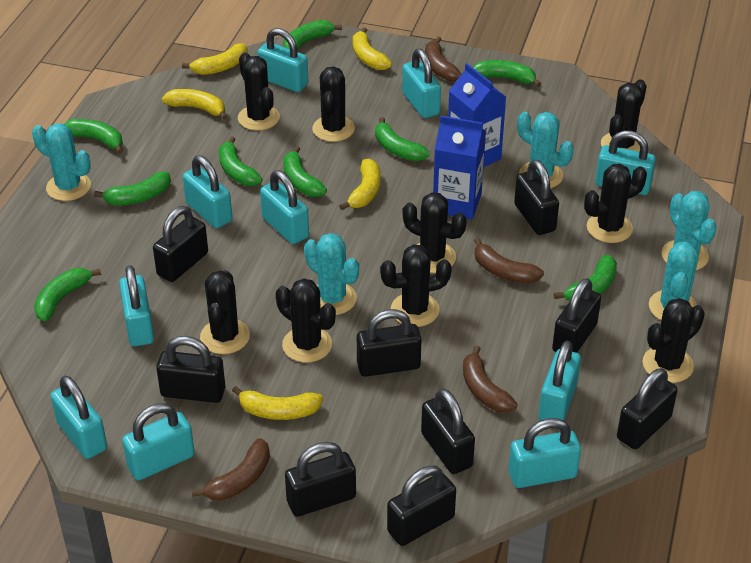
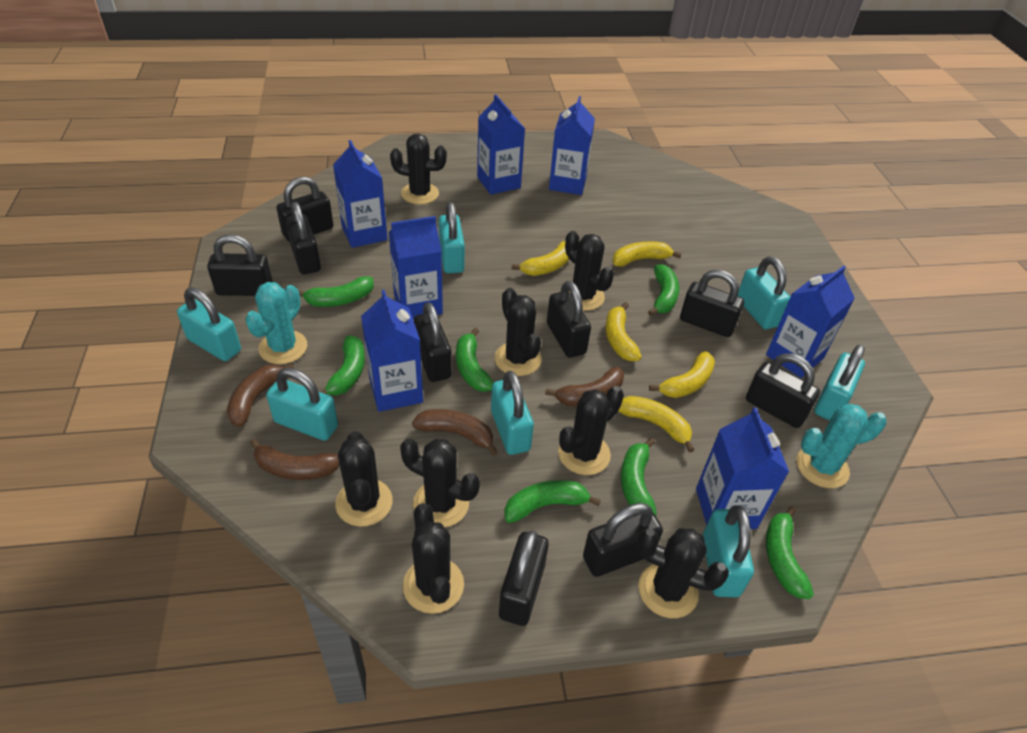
black cactus: 9 -> 8
blue carton: 2 -> 7
green banana: 9 -> 7
turquoise cactus: 5 -> 2
turquoise padlock: 10 -> 7

